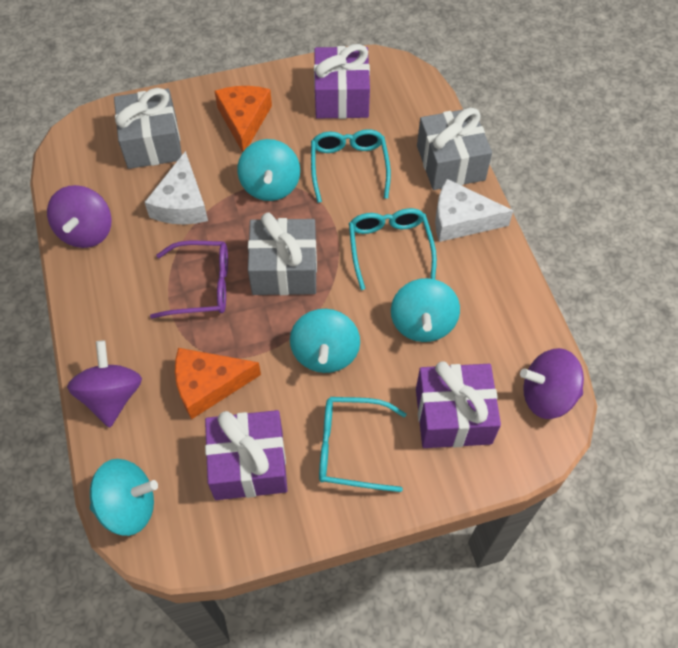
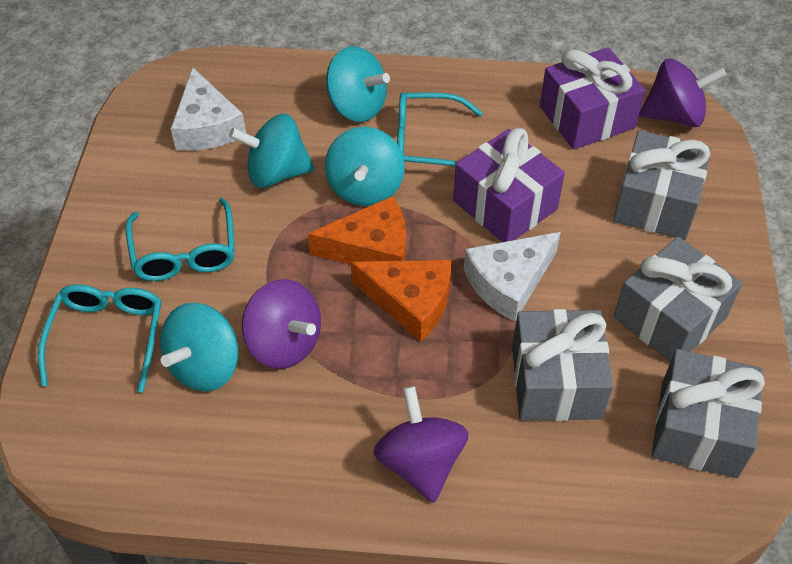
grey gift: 3 -> 4
purple gift: 3 -> 2
purple glasses: 1 -> 0

